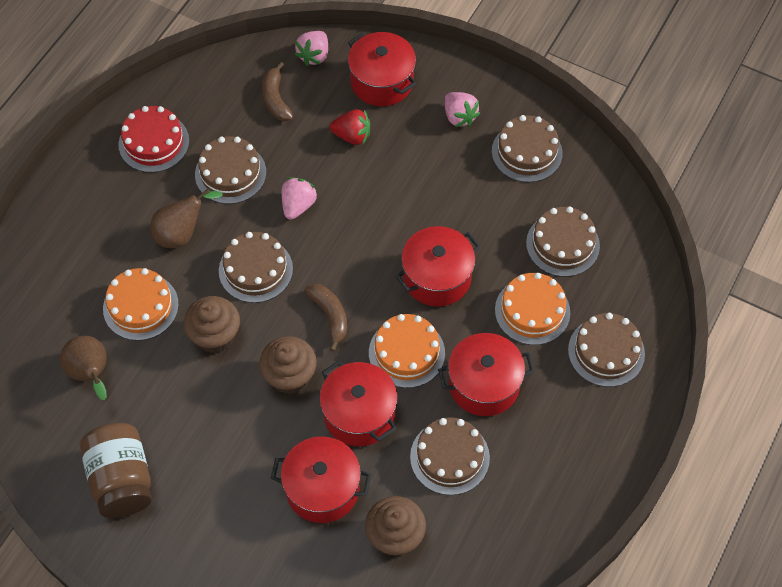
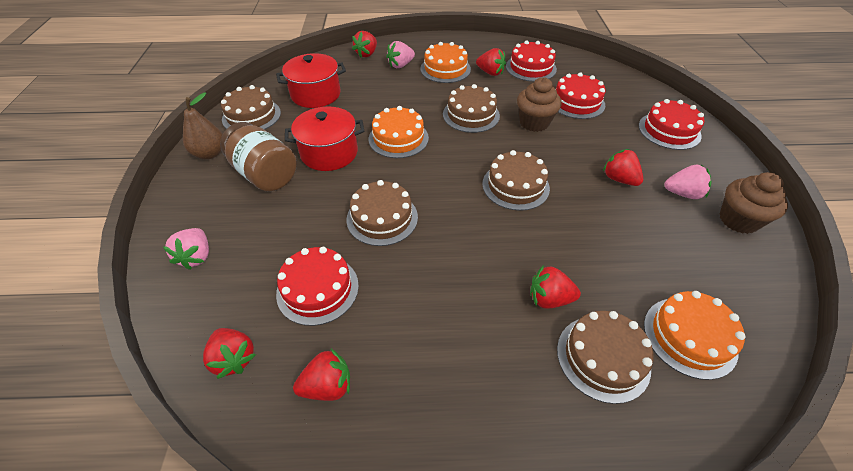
brown banana: 2 -> 0
brown cake: 6 -> 5
brown cupcake: 3 -> 2
brown pear: 2 -> 1
red cake: 1 -> 4
red pot: 5 -> 2
red strawberry: 1 -> 6

